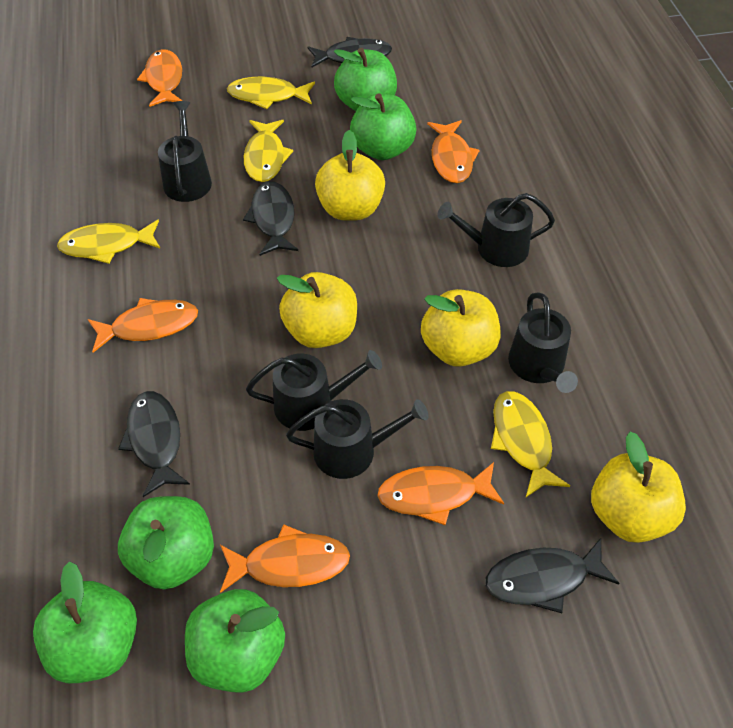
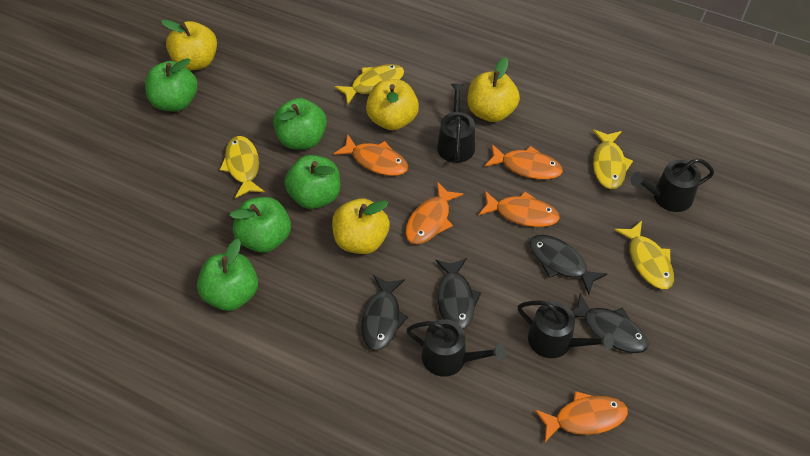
black watering can: 5 -> 4

